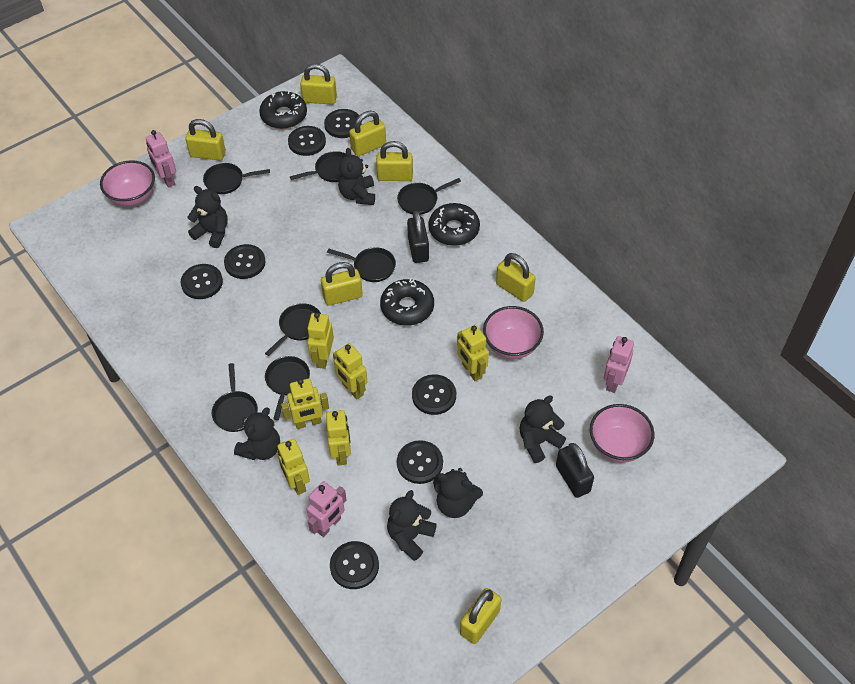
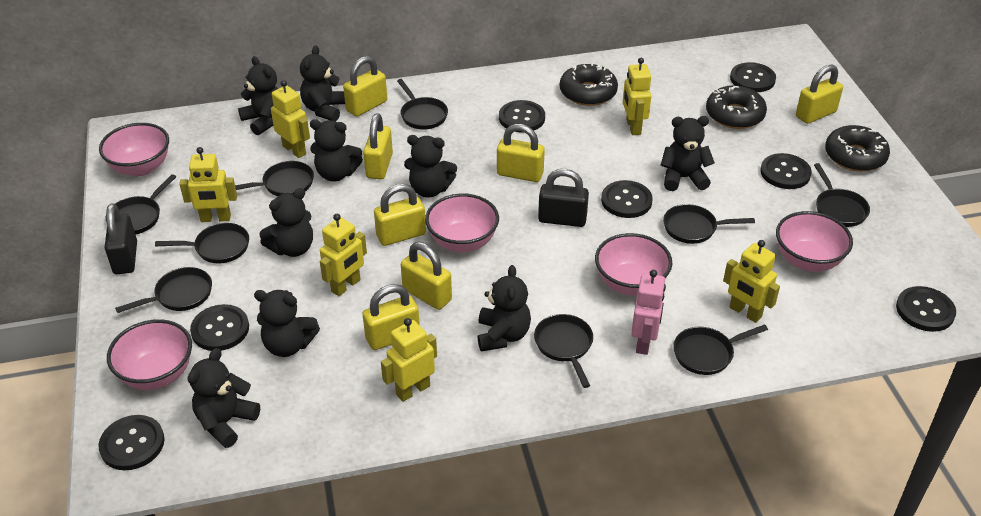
black pan: 7 -> 9
black teddy bear: 6 -> 9
pink bowl: 3 -> 5
pink robot: 3 -> 1

